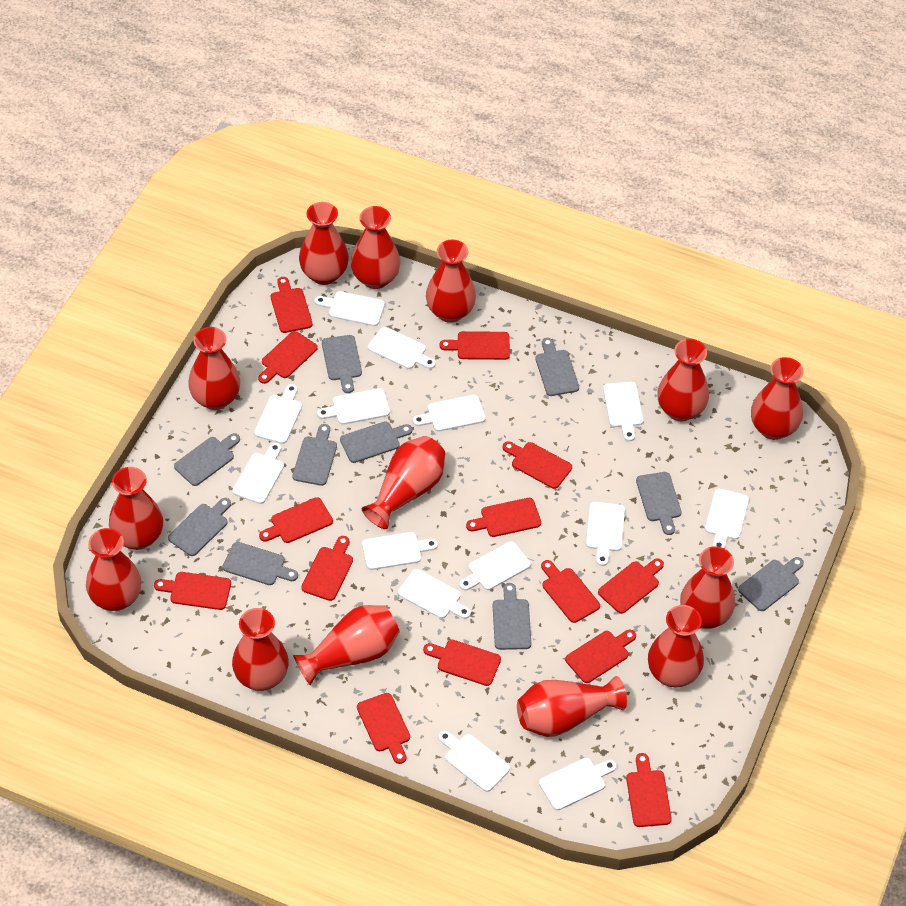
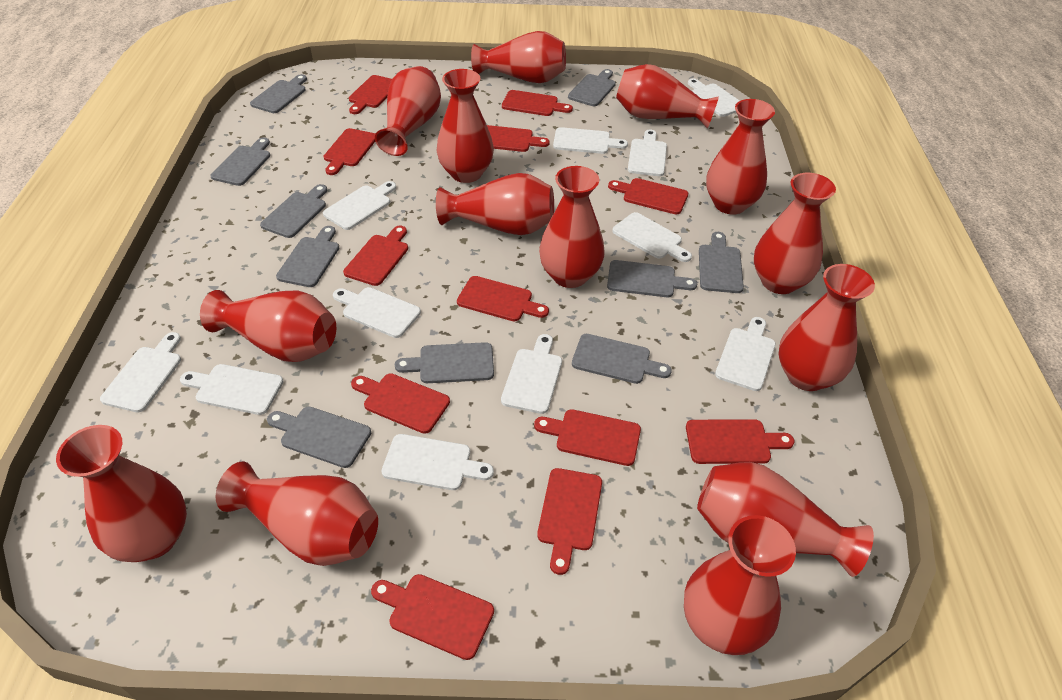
red cutting board: 14 -> 12
white cutting board: 14 -> 11

